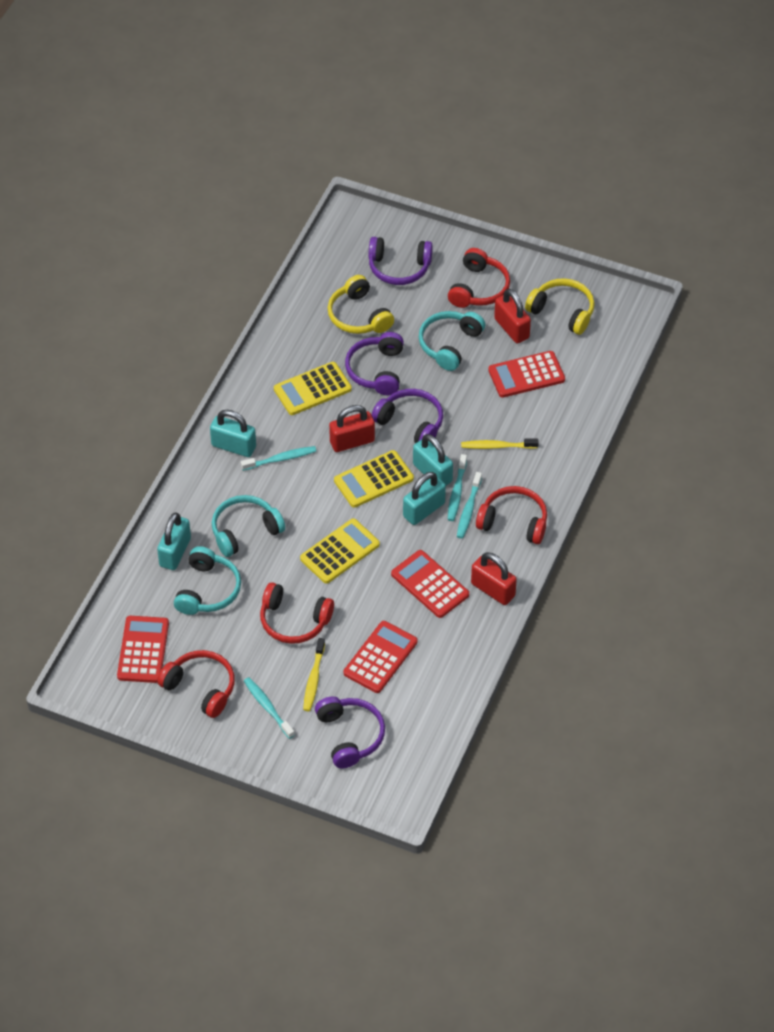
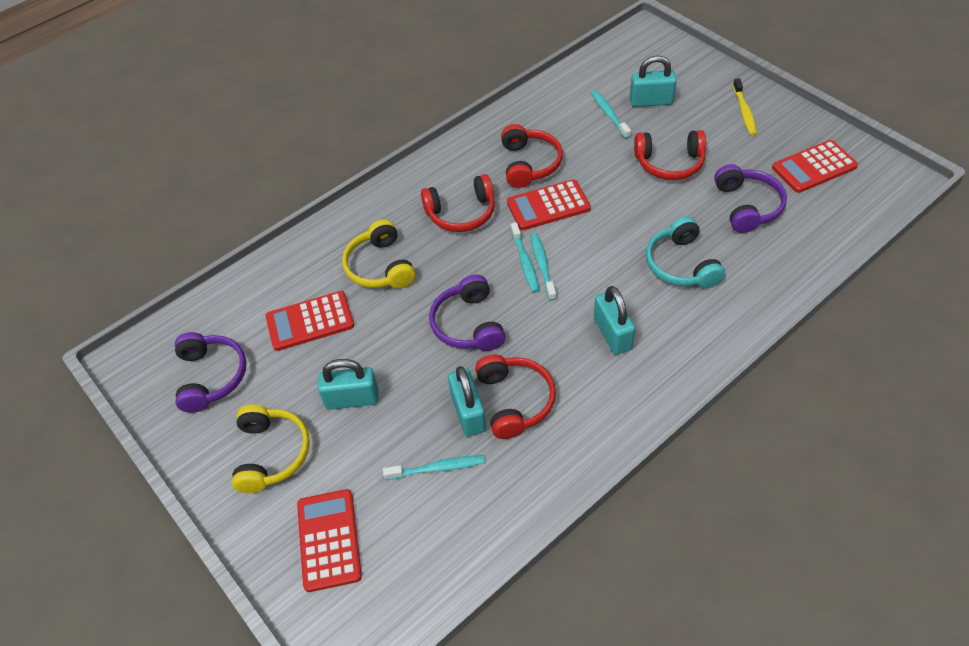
purple headphones: 4 -> 3
red padlock: 3 -> 0
turquoise headphones: 3 -> 1
yellow calculator: 3 -> 0
yellow toothbrush: 2 -> 1

